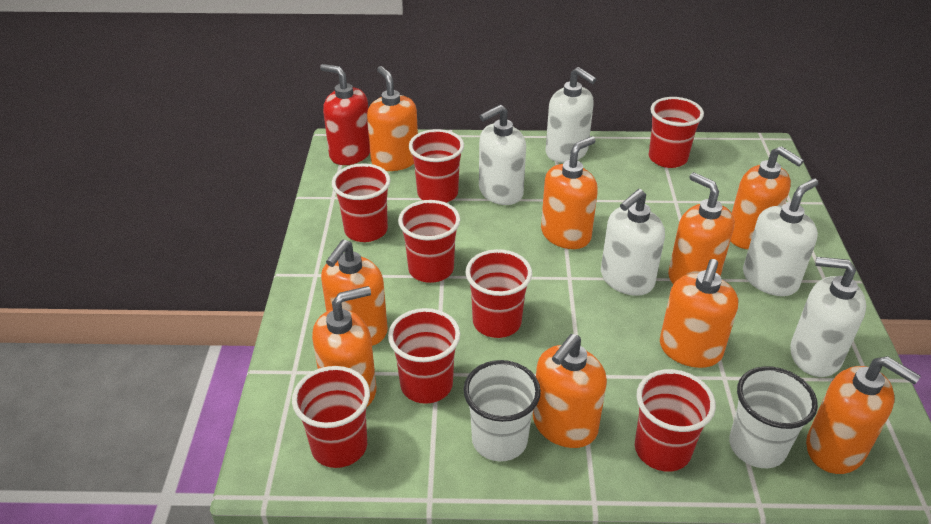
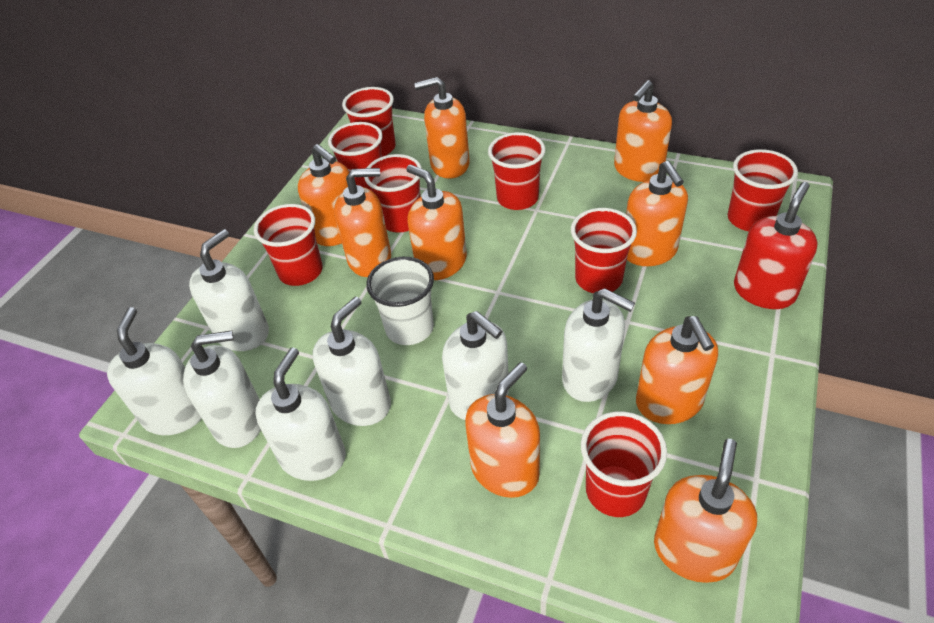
white cup: 2 -> 1
white soap dispenser: 5 -> 7

